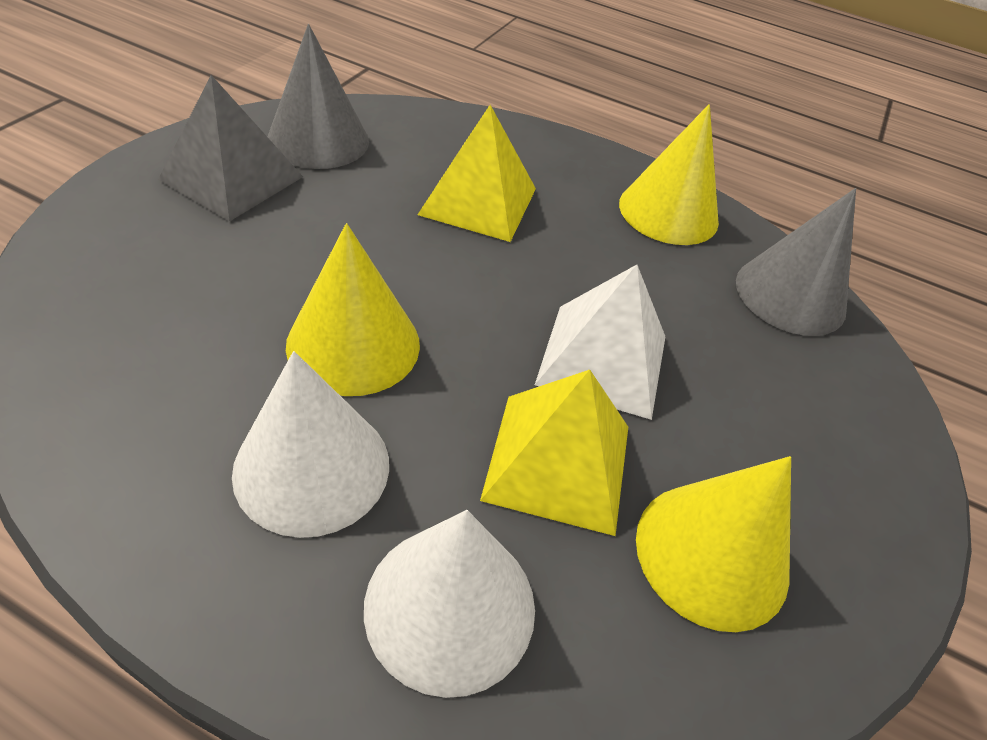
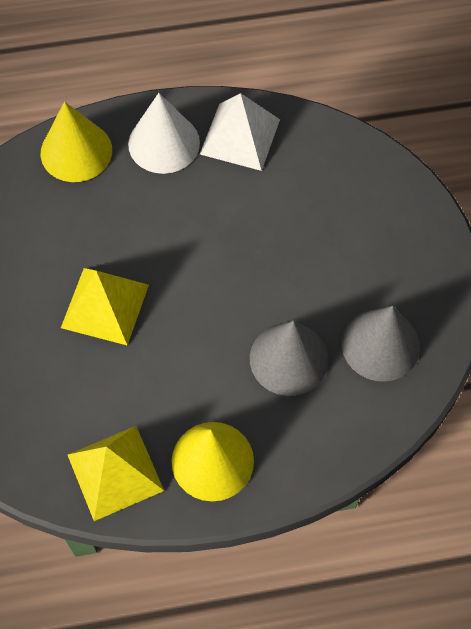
grey pyramid: 1 -> 0
white cone: 2 -> 1
yellow cone: 3 -> 2

